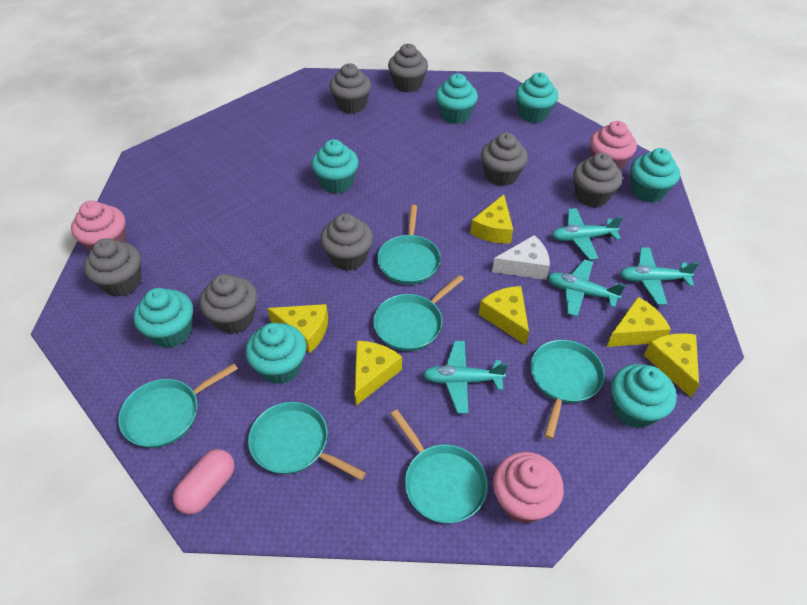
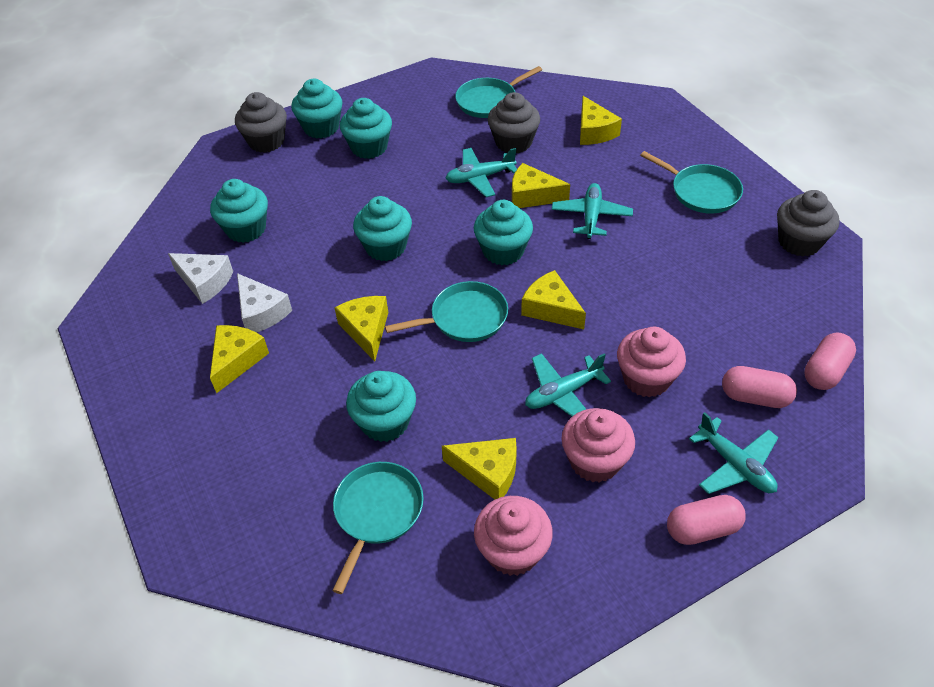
grey cupcake: 7 -> 3
pink capsule: 1 -> 3
turquoise cupcake: 7 -> 6
turquoise pan: 6 -> 4
white cheese: 1 -> 2

